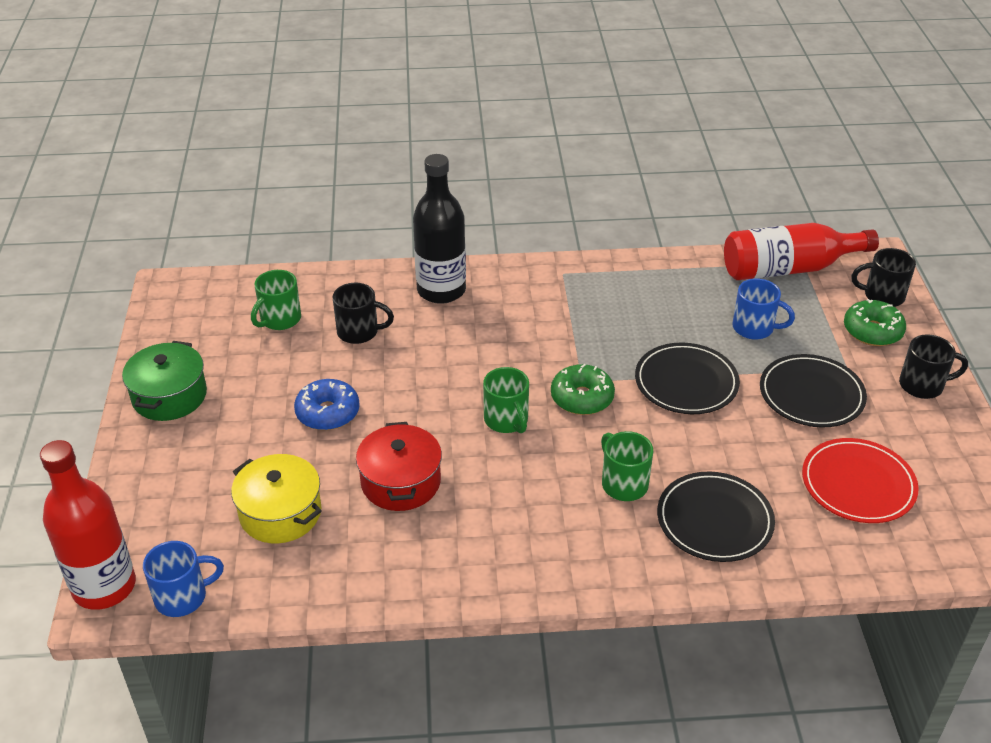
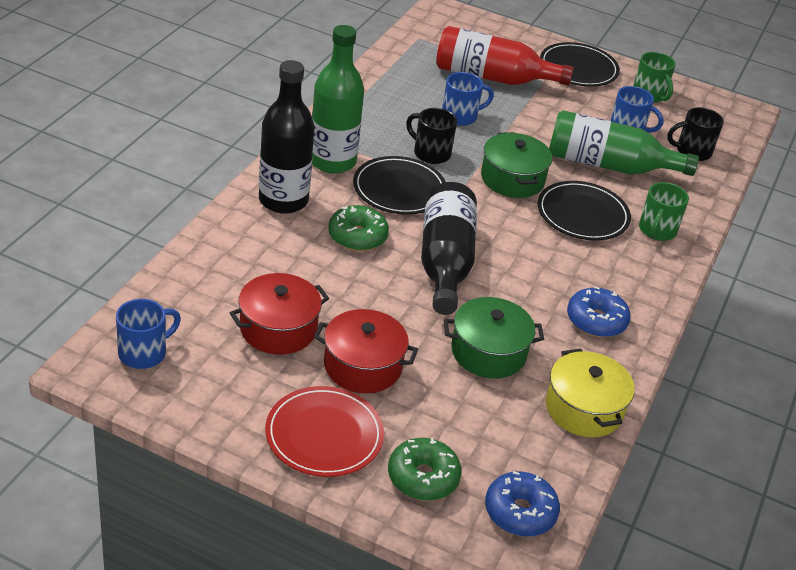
black bottle: 1 -> 2
black mug: 3 -> 2
blue donut: 1 -> 2
blue mug: 2 -> 3
green bottle: 0 -> 2
green mug: 3 -> 2
green pot: 1 -> 2
red bottle: 2 -> 1
red pot: 1 -> 2

